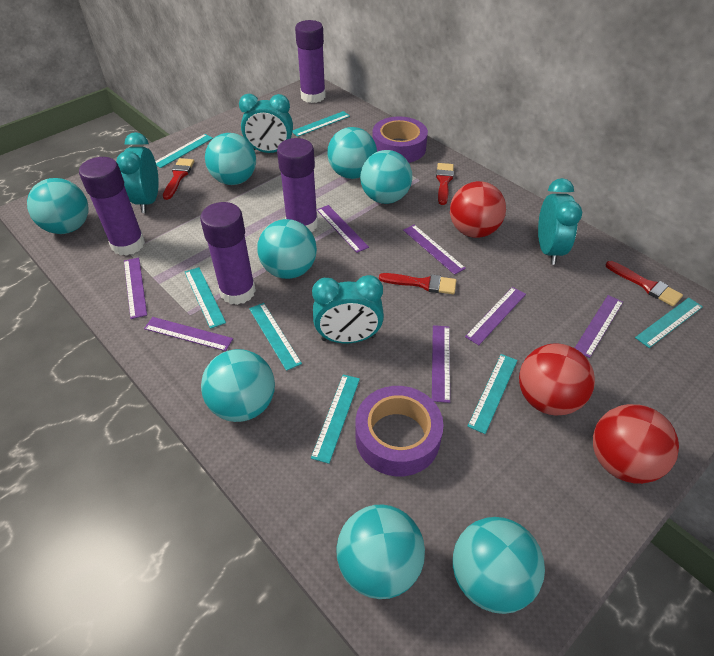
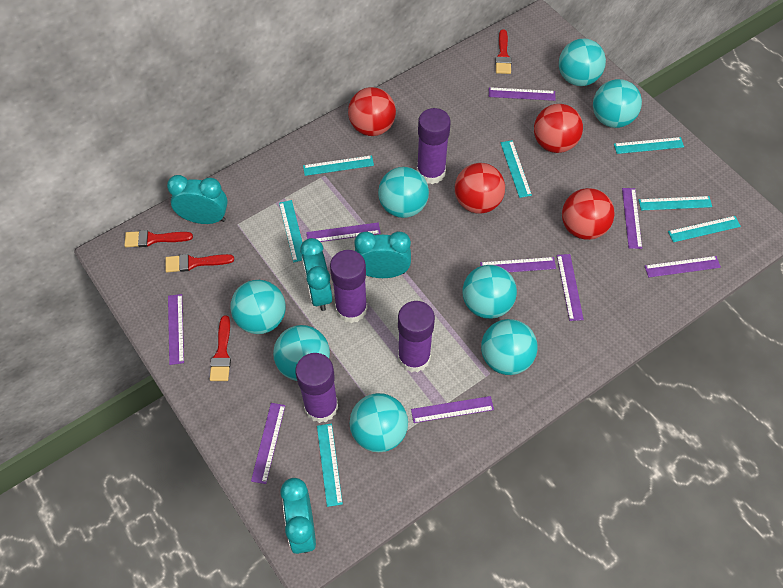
purple ruler: 7 -> 9
purple tape: 2 -> 0
red ball: 3 -> 4

